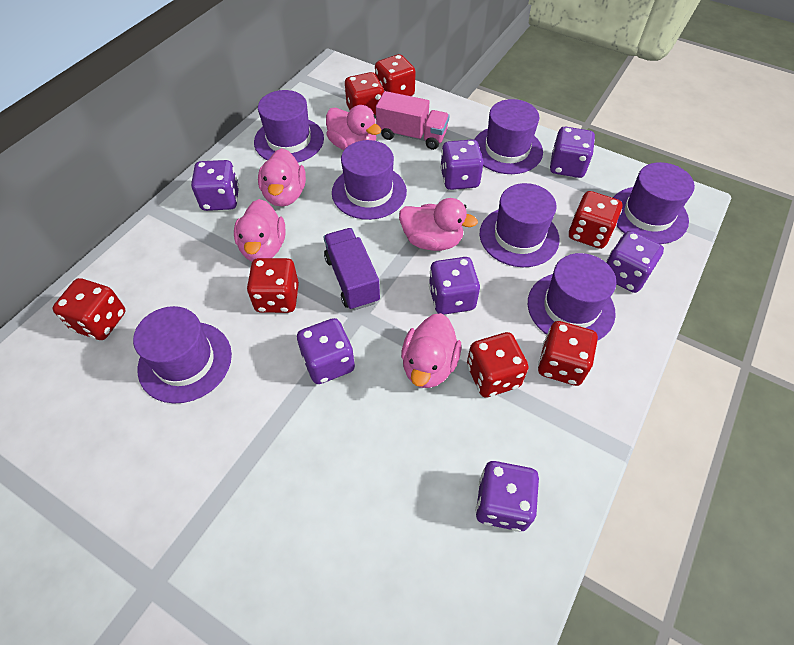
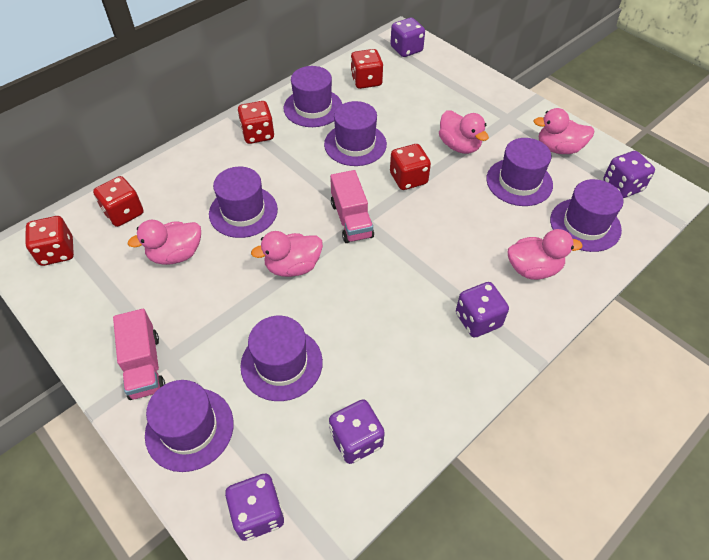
pink truck: 1 -> 2
purple dice: 7 -> 5
purple truck: 1 -> 0
red dice: 7 -> 5

